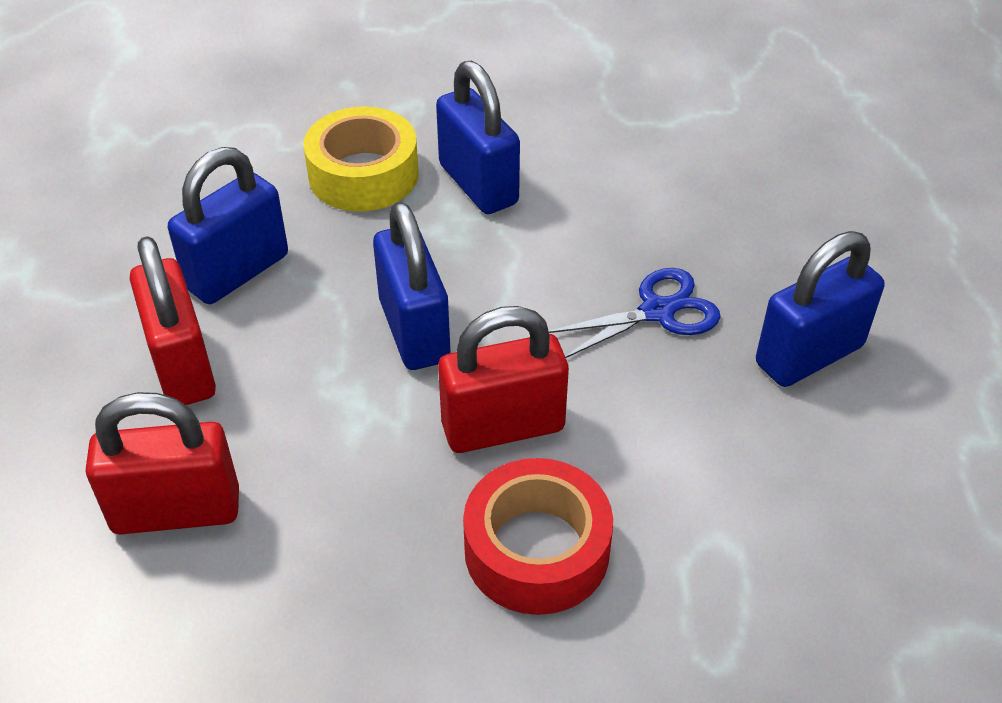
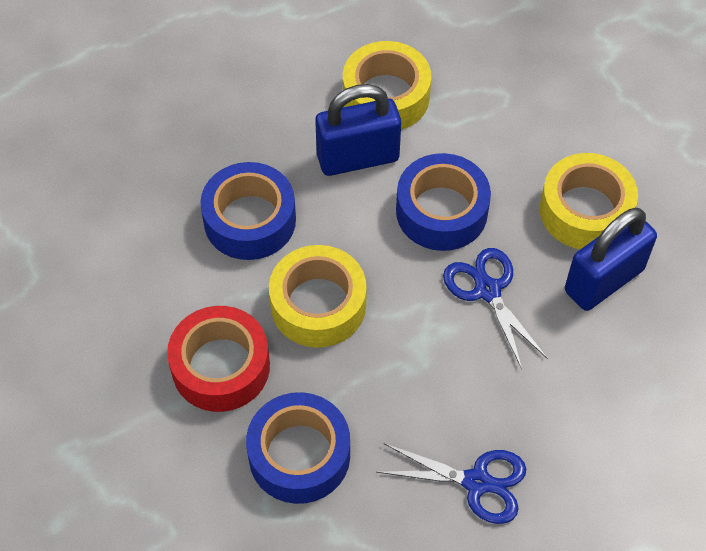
blue padlock: 4 -> 2
blue scissors: 1 -> 2
blue tape: 0 -> 3
red padlock: 3 -> 0
yellow tape: 1 -> 3

